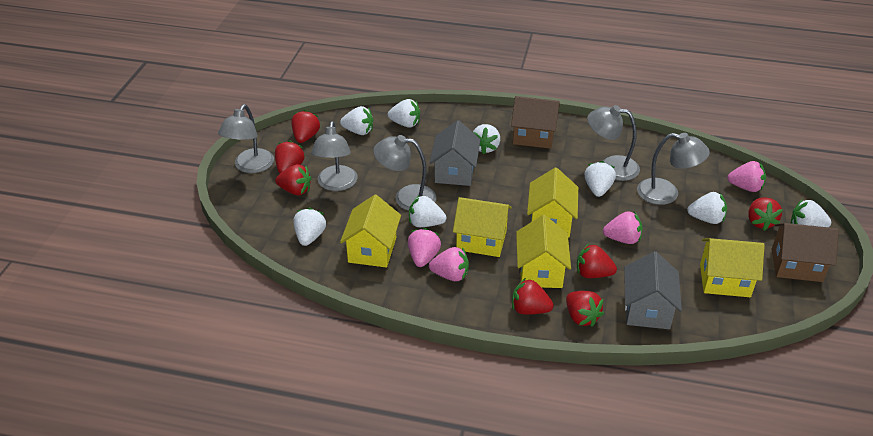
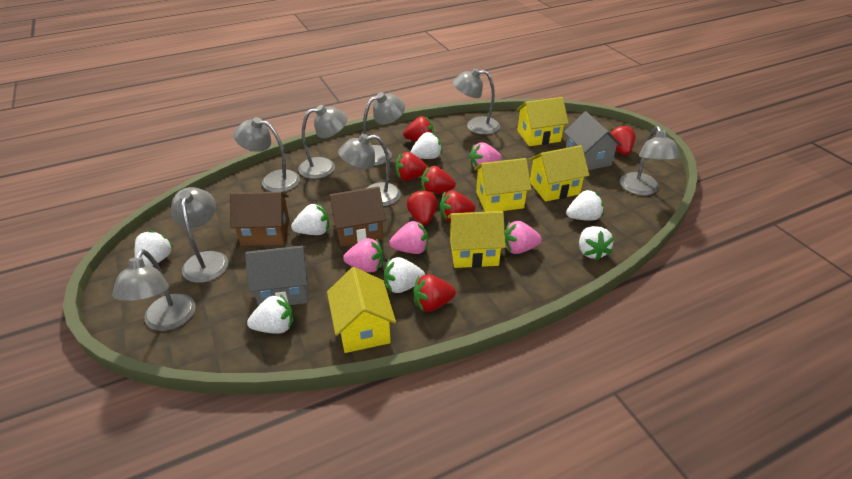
grey lamp: 5 -> 8
white strawberry: 8 -> 7

